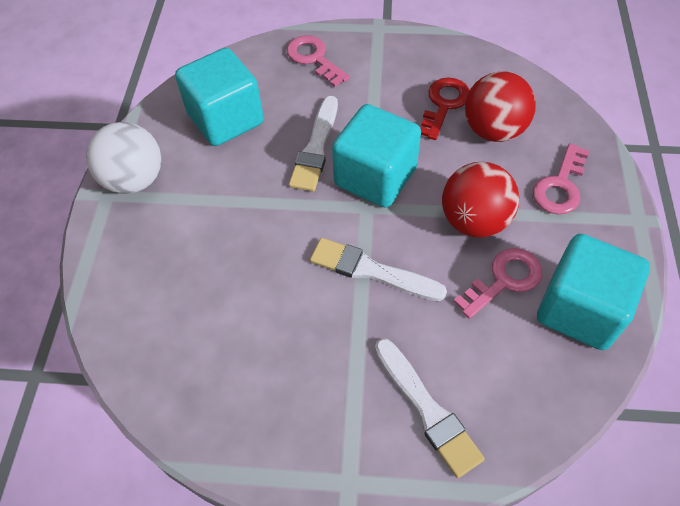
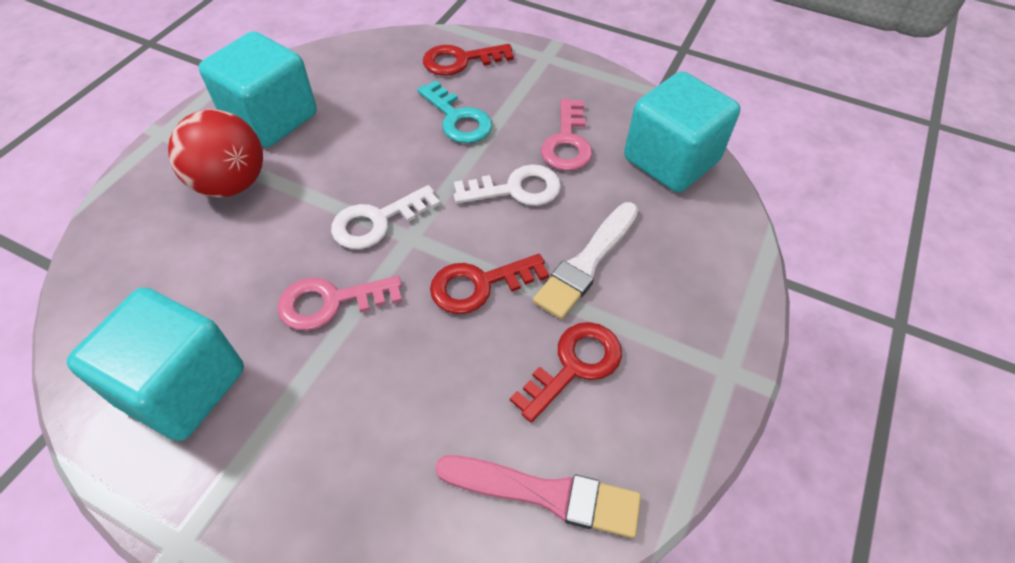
pink brush: 0 -> 1
pink key: 3 -> 2
red ball: 2 -> 1
red key: 1 -> 3
turquoise key: 0 -> 1
white ball: 1 -> 0
white brush: 3 -> 1
white key: 0 -> 2

